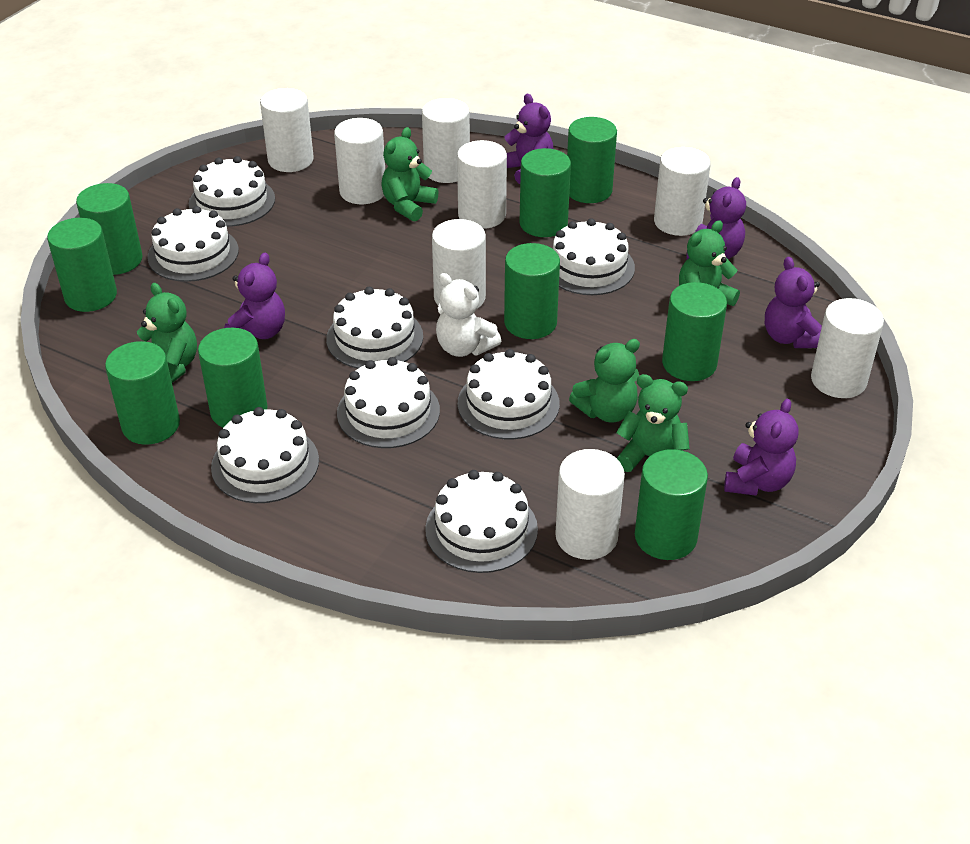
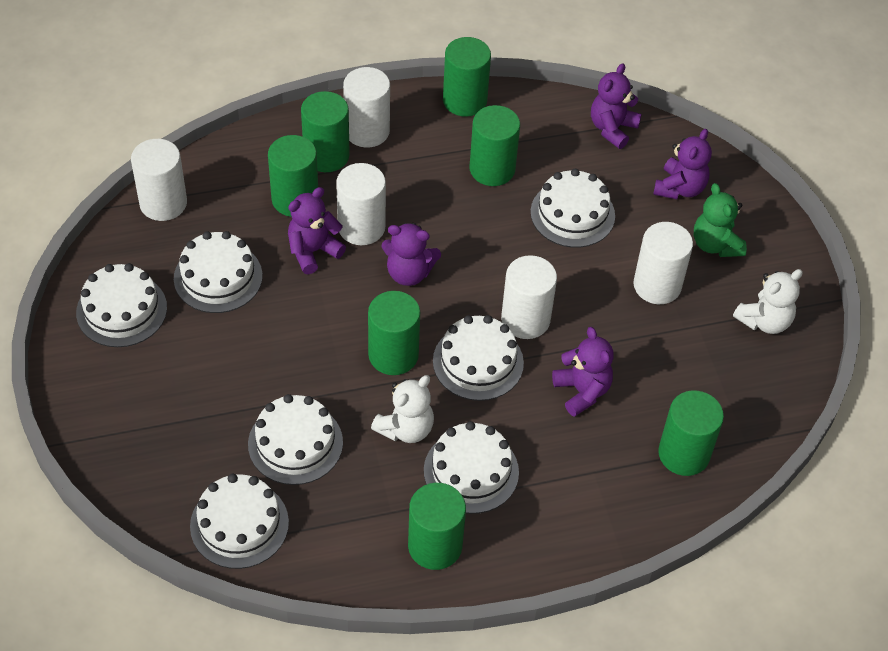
green cylinder: 9 -> 7
green teddy bear: 5 -> 1
white cake: 8 -> 7
white cylinder: 8 -> 5
white teddy bear: 1 -> 2

